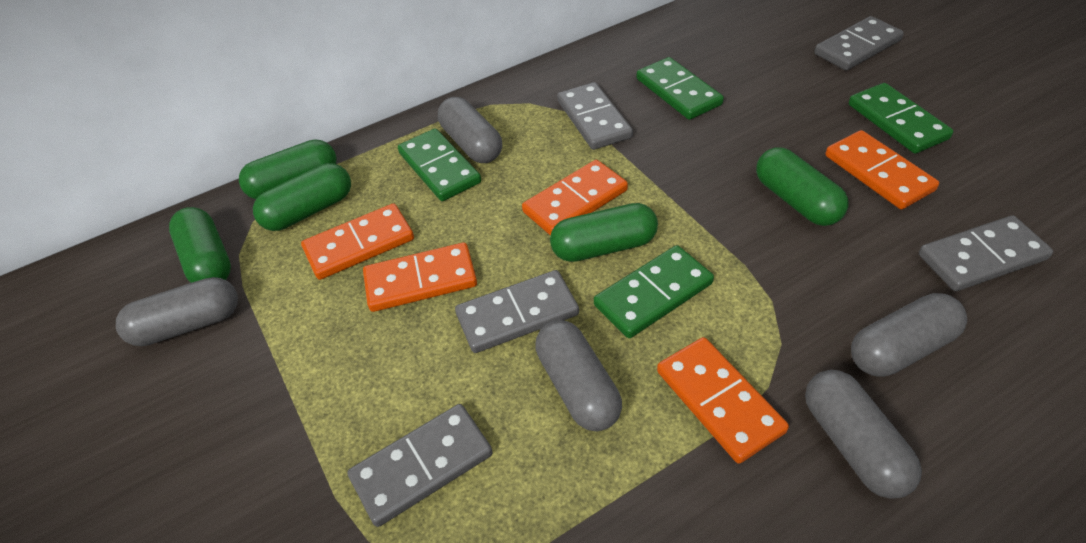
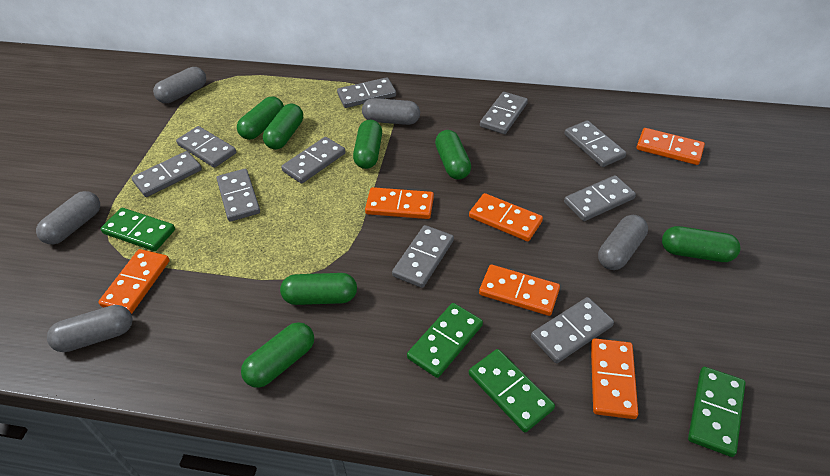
green capsule: 5 -> 7
grey domino: 5 -> 10
orange domino: 5 -> 6

